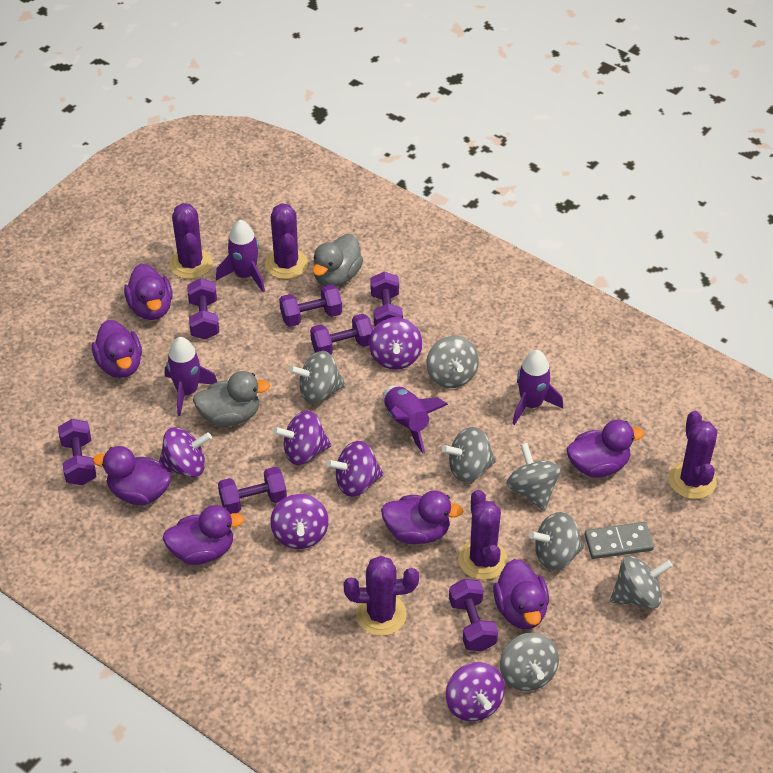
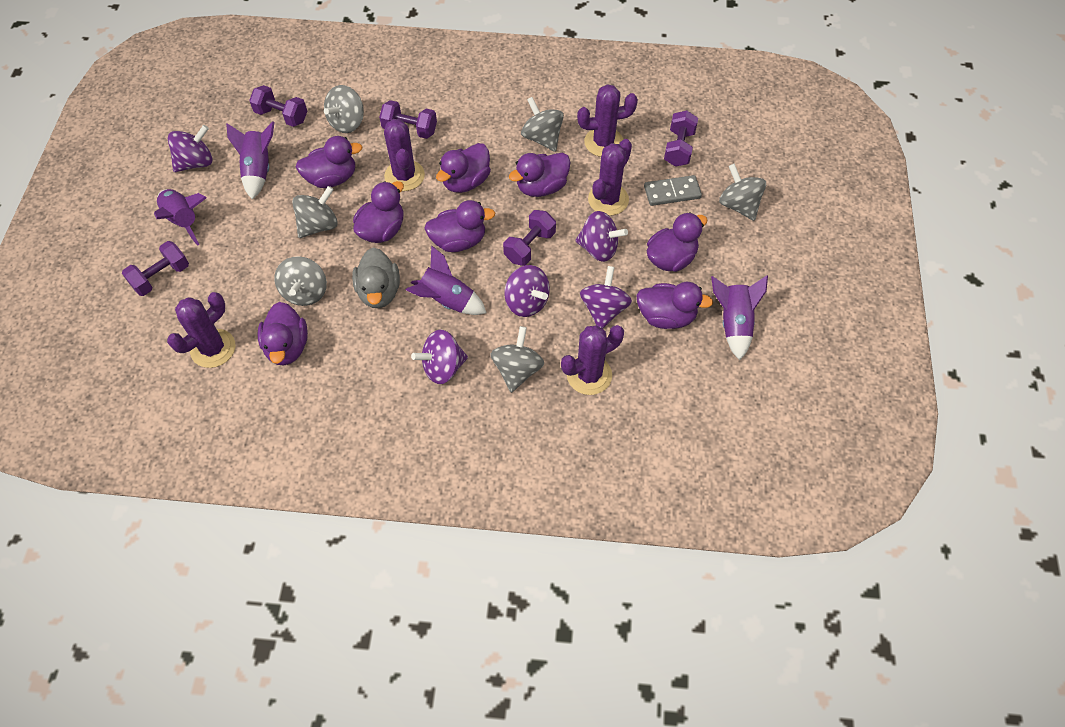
grey duck: 2 -> 1
grey spinning top: 7 -> 6
purple duck: 7 -> 8
purple dumbbell: 7 -> 5
purple spinning top: 6 -> 5

